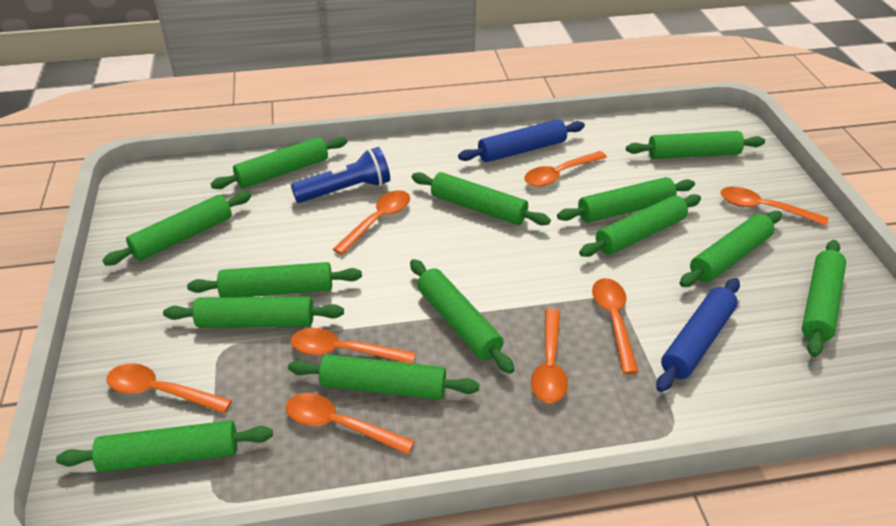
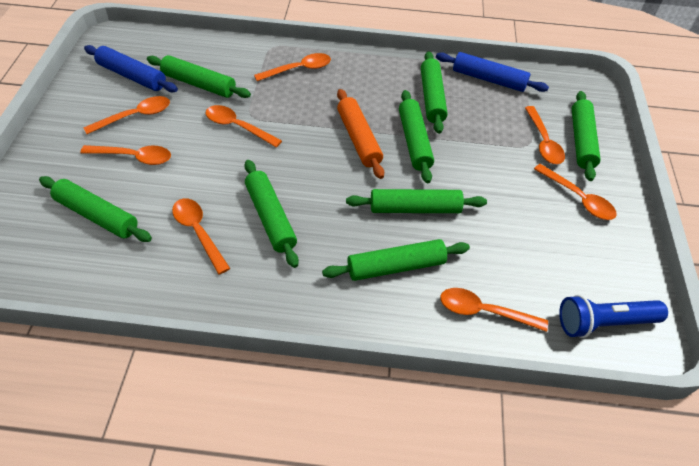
green rolling pin: 13 -> 8
orange rolling pin: 0 -> 1

